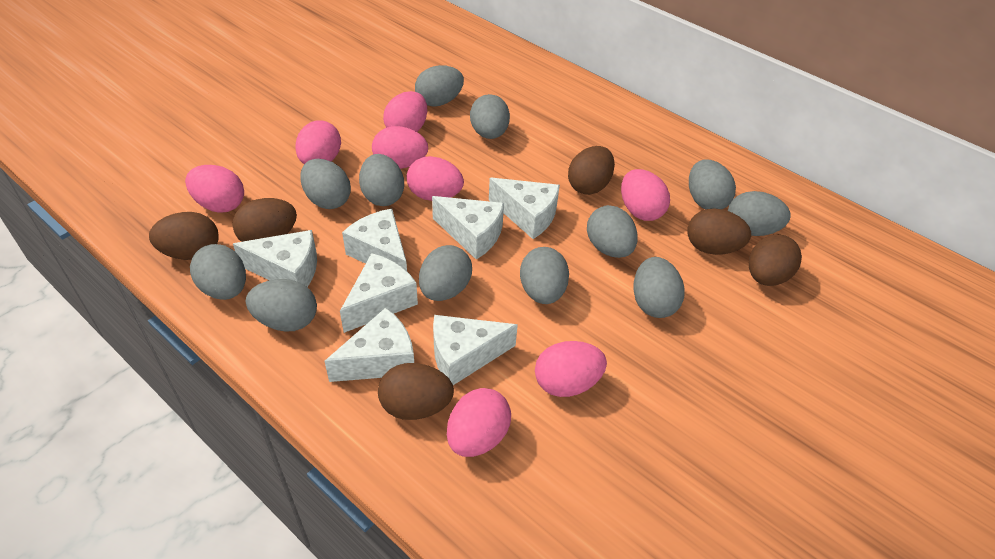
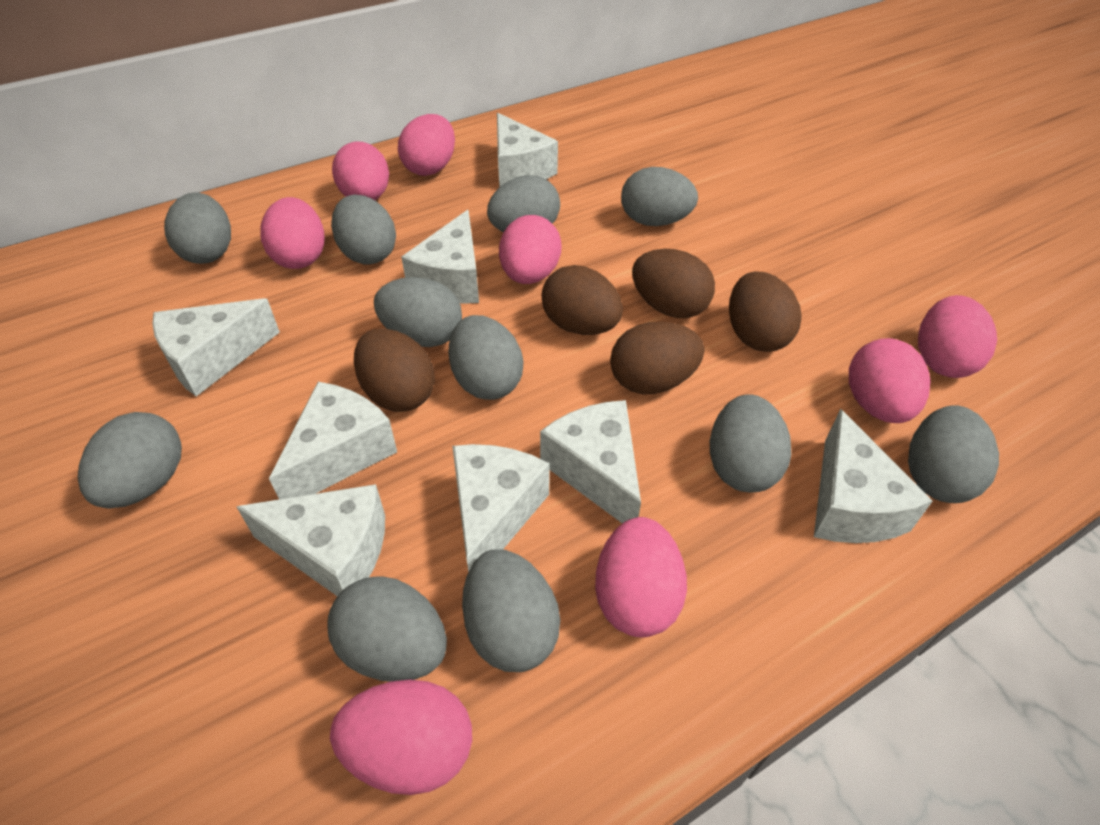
brown egg: 6 -> 5
grey egg: 12 -> 11
white cheese: 7 -> 8

